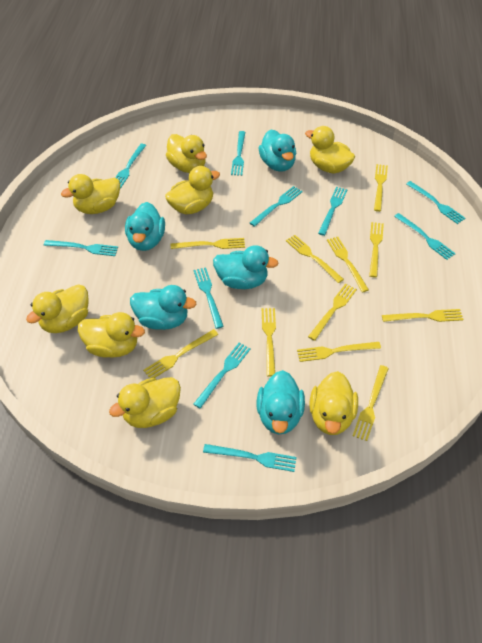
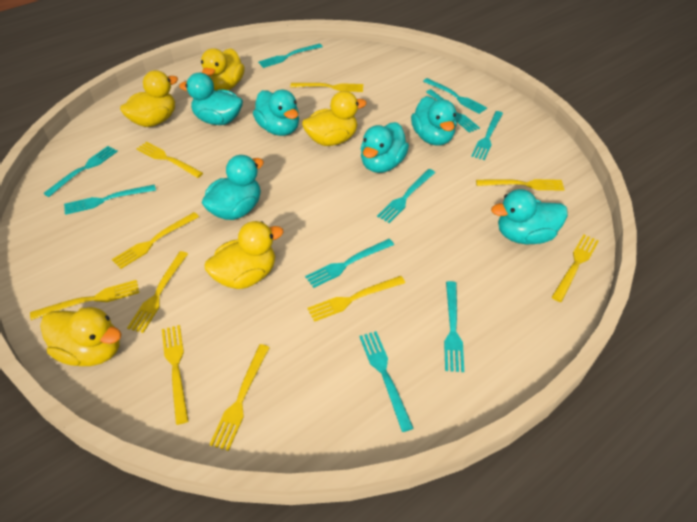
turquoise duck: 5 -> 6
yellow duck: 8 -> 5
yellow fork: 11 -> 10

